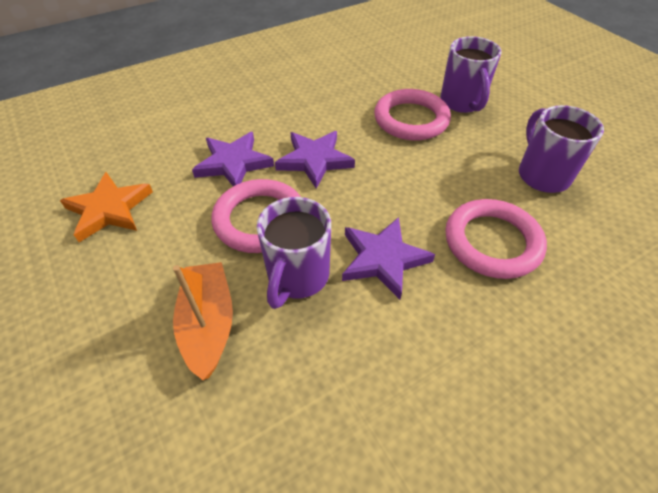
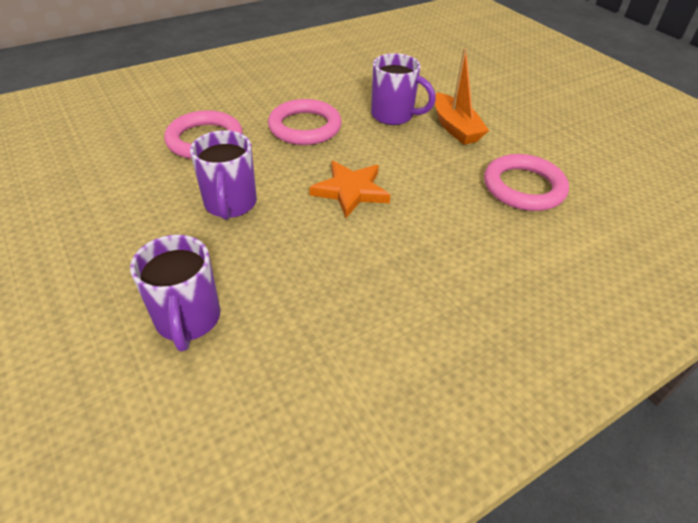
purple star: 3 -> 0

